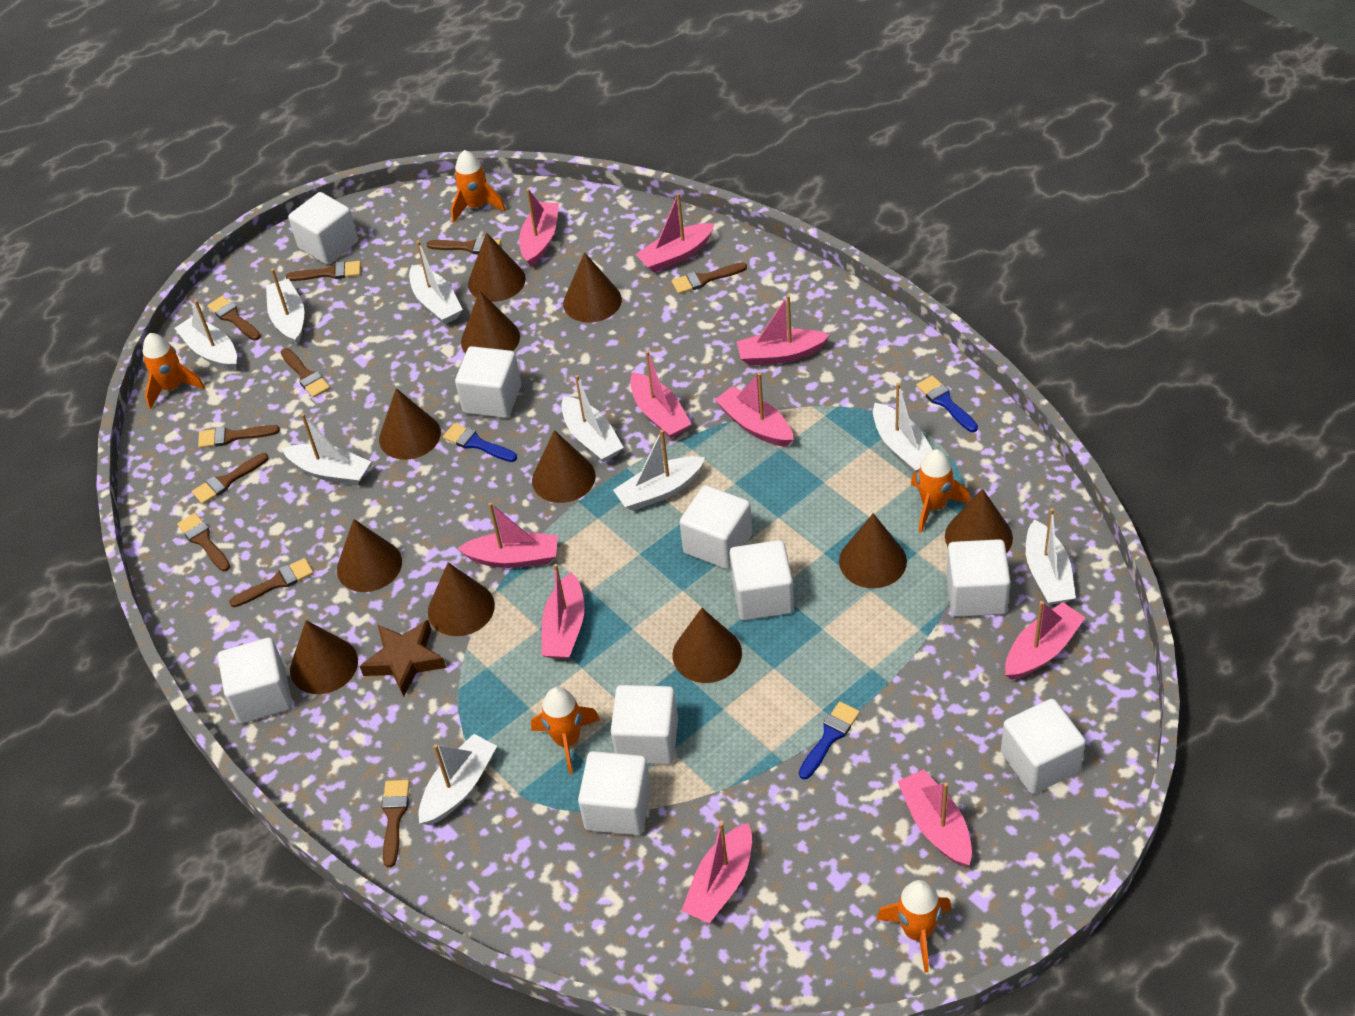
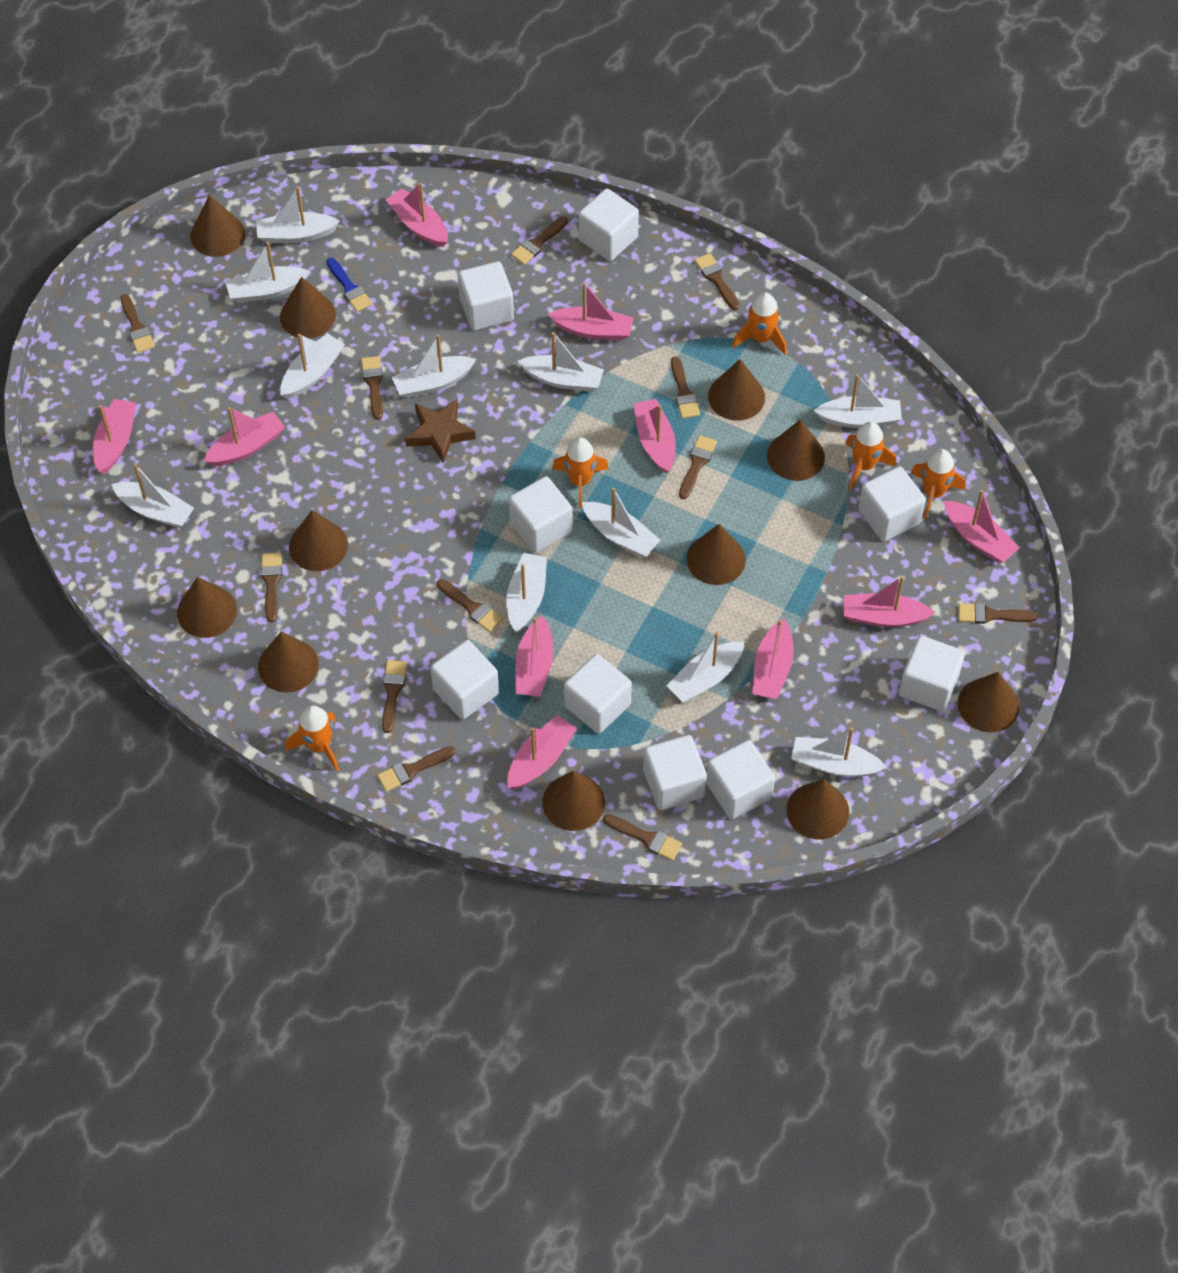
blue brush: 3 -> 1
brown brush: 10 -> 12
white boat: 9 -> 11

